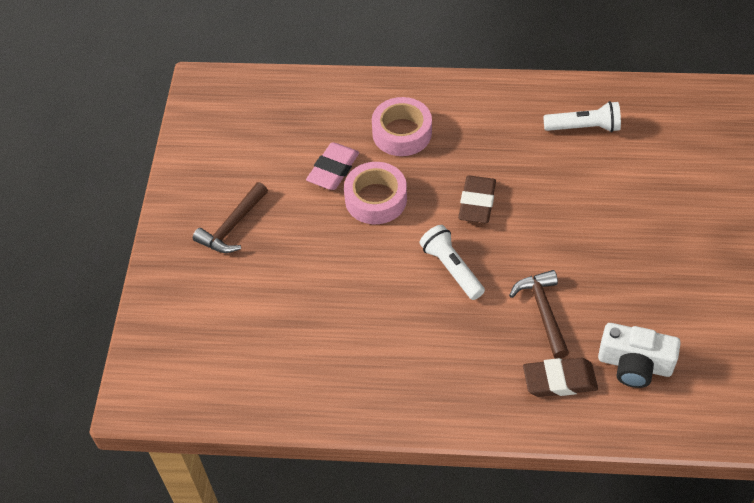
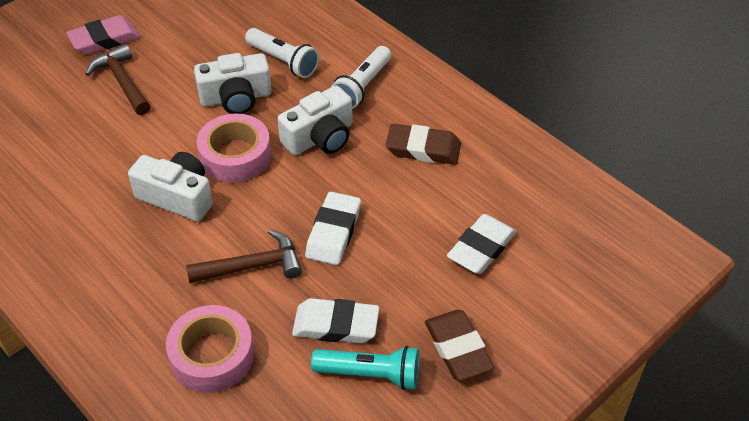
turquoise flashlight: 0 -> 1
white camera: 1 -> 3
white eraser: 0 -> 3

